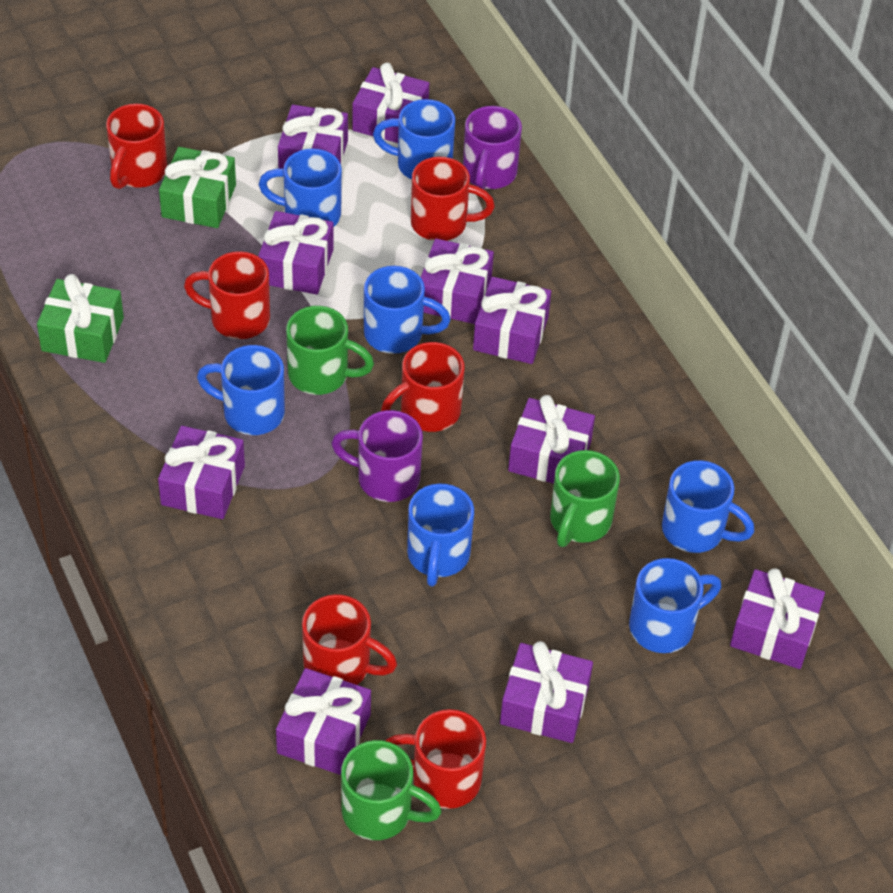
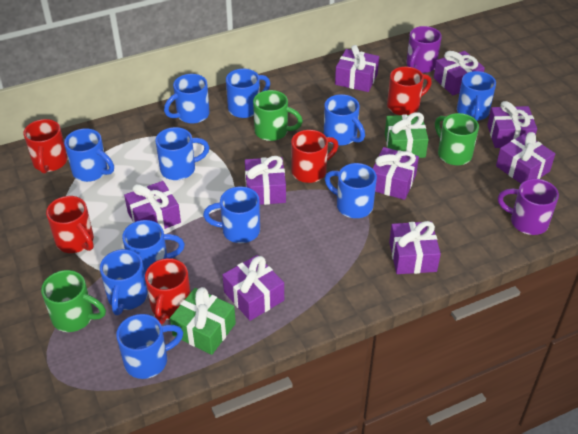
blue mug: 7 -> 11
purple gift: 10 -> 9
red mug: 6 -> 5

